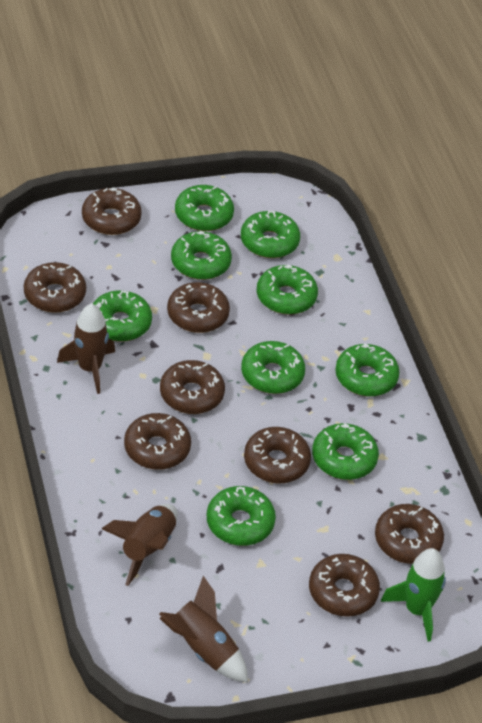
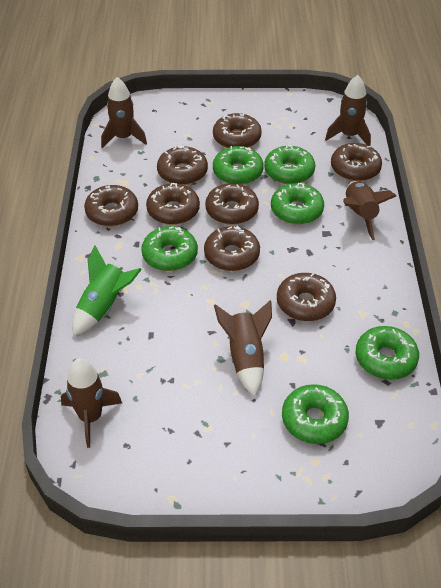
brown rocket: 3 -> 5
green donut: 9 -> 6

